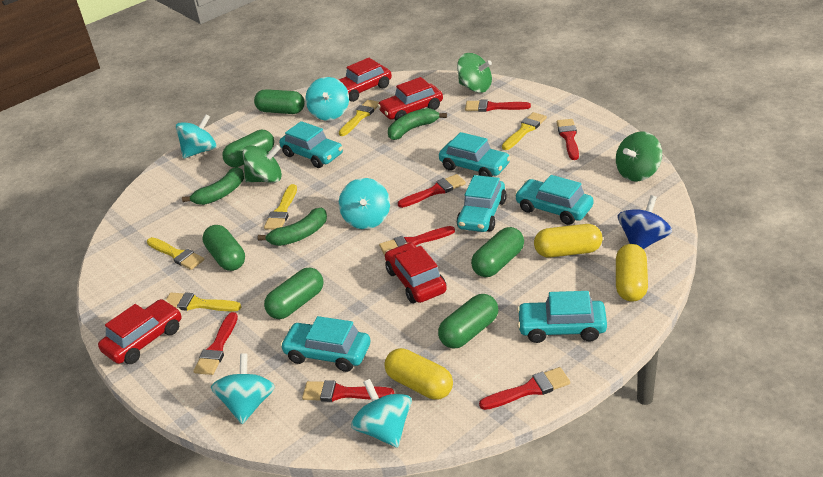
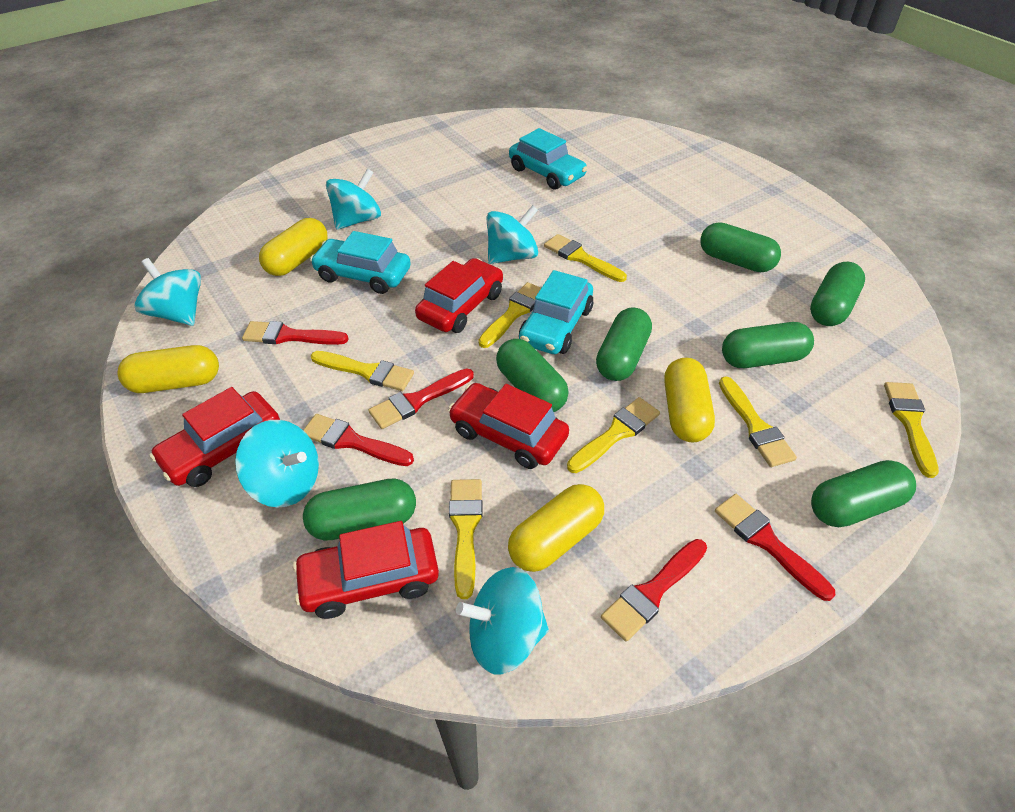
blue spinning top: 1 -> 0
green banana: 3 -> 0
green capsule: 6 -> 7
green spinning top: 3 -> 0
red brush: 7 -> 5
turquoise car: 6 -> 3
yellow brush: 5 -> 7
yellow capsule: 3 -> 4

